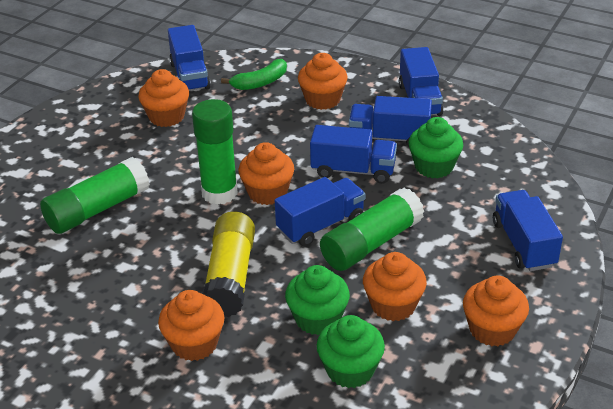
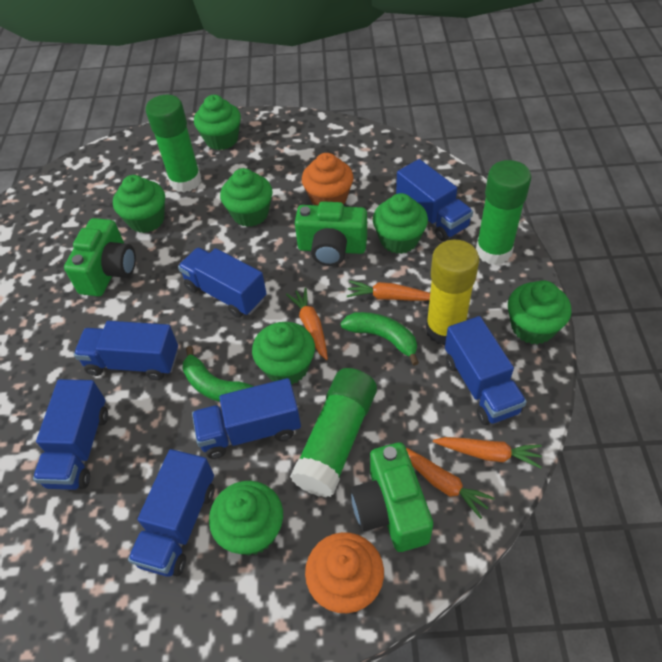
blue truck: 6 -> 7
green banana: 1 -> 2
green camera: 0 -> 3
green cupcake: 3 -> 7
orange carrot: 0 -> 4
orange cupcake: 6 -> 2

